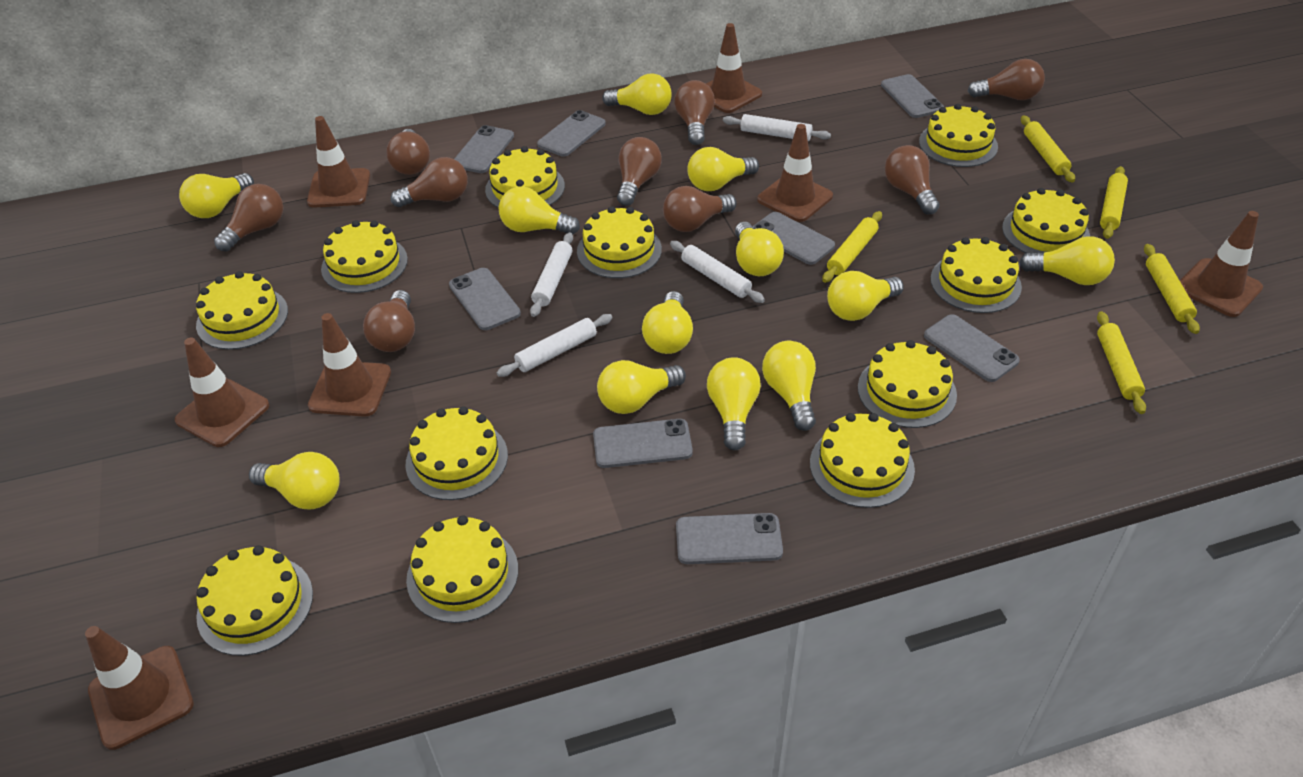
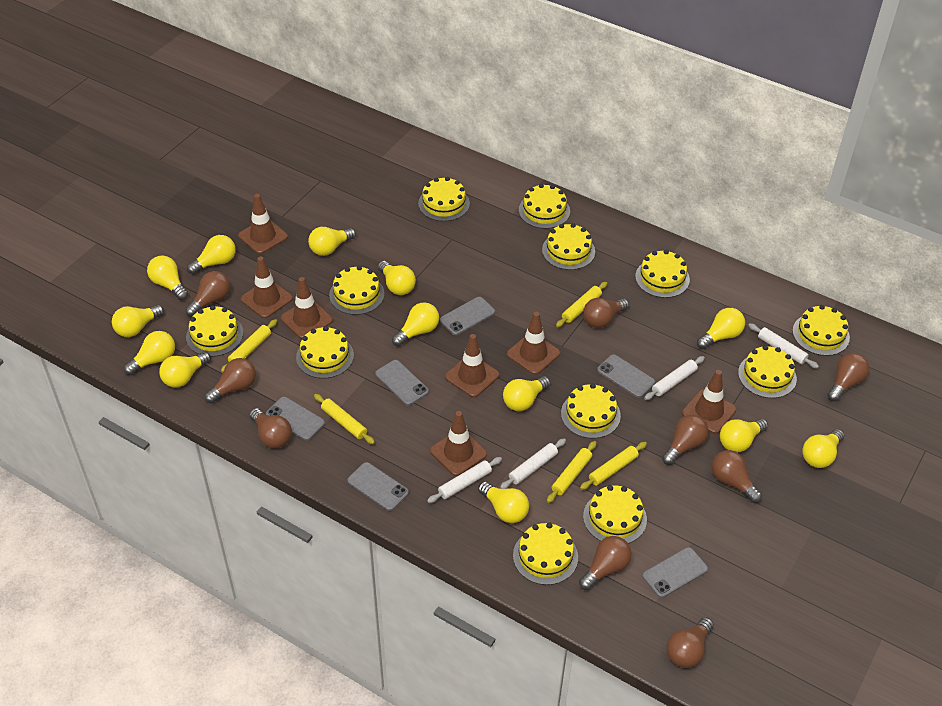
grey phone: 8 -> 6
yellow light bulb: 12 -> 13

